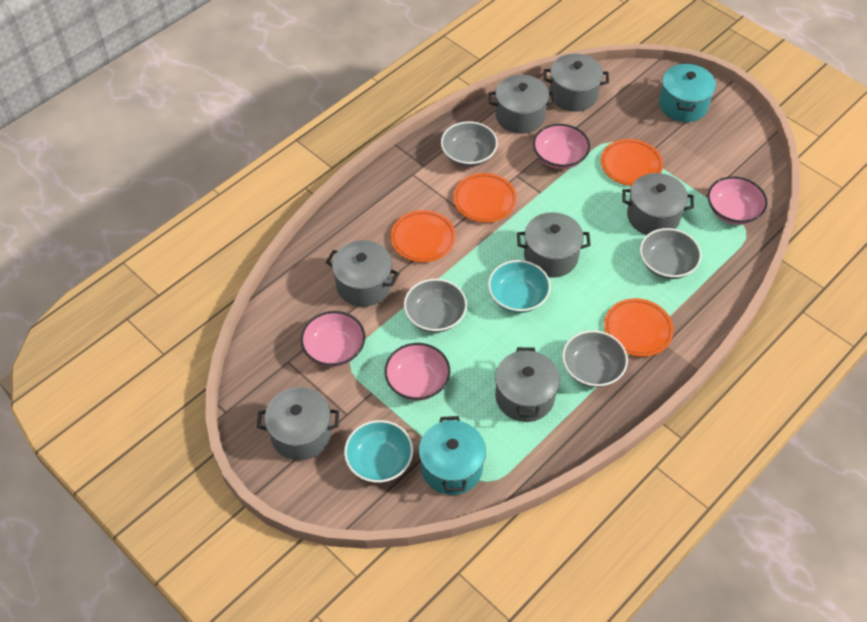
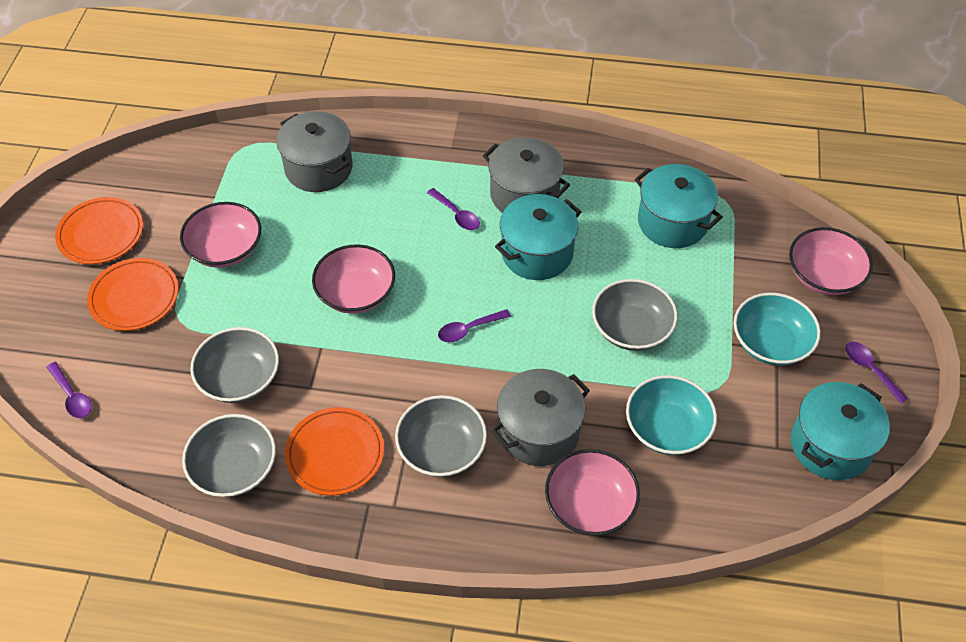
grey pot: 7 -> 3
orange plate: 4 -> 3
purple spoon: 0 -> 4
turquoise pot: 2 -> 3

